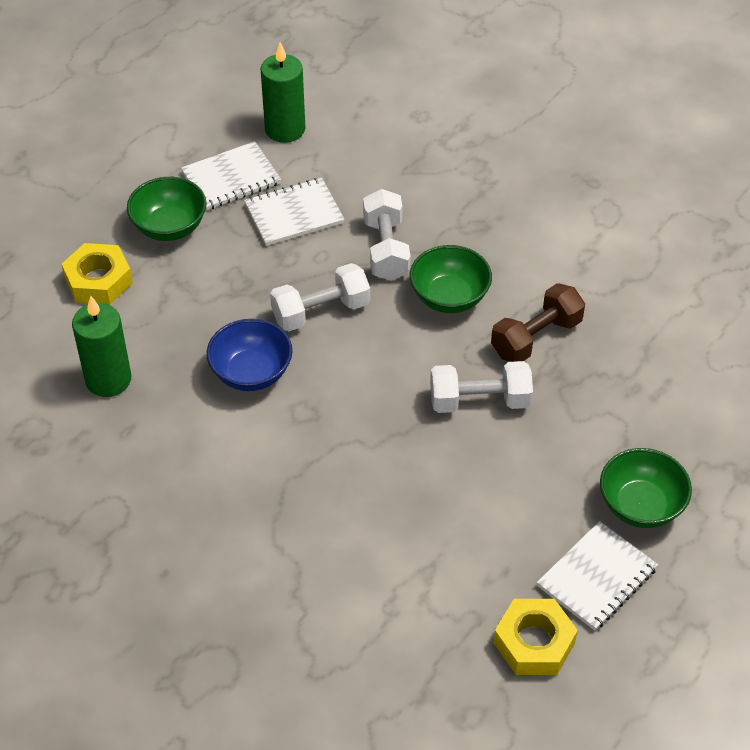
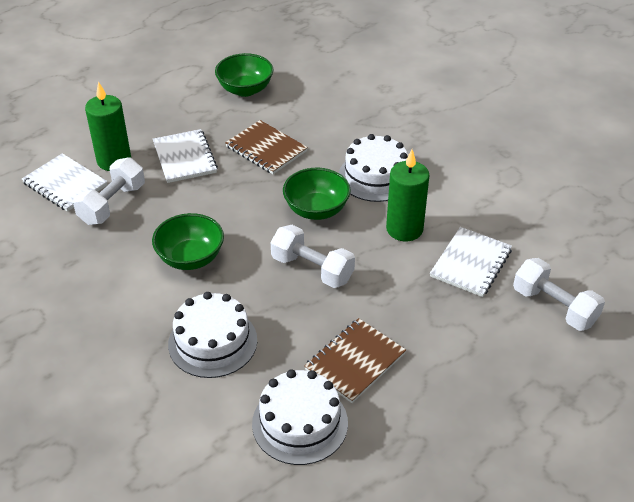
blue bowl: 1 -> 0
brown dumbbell: 1 -> 0
brown notebook: 0 -> 2
white cake: 0 -> 3
yellow nut: 2 -> 0

